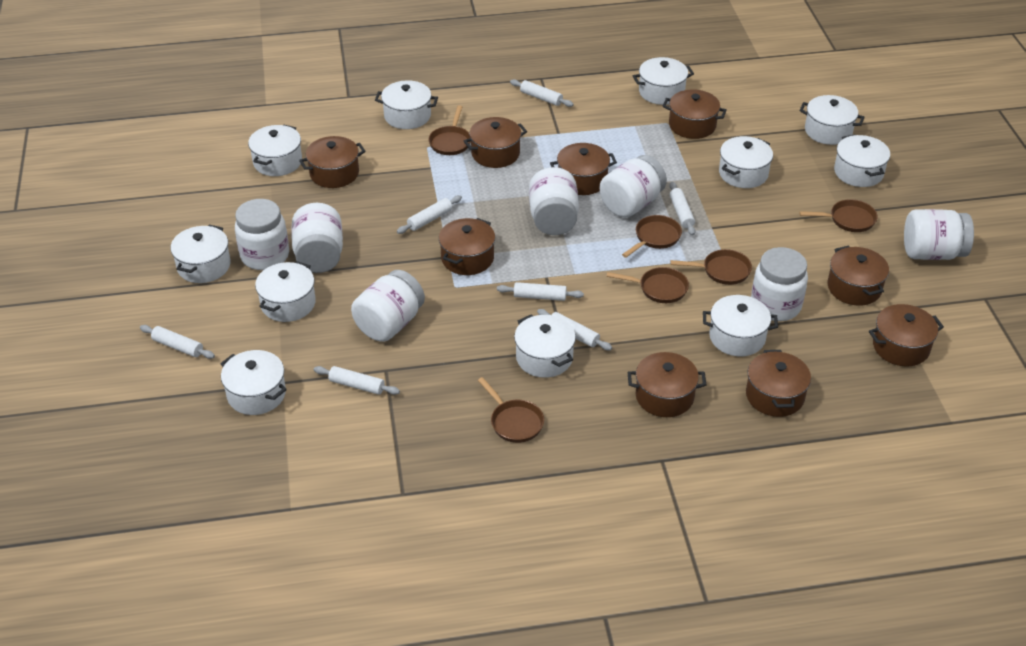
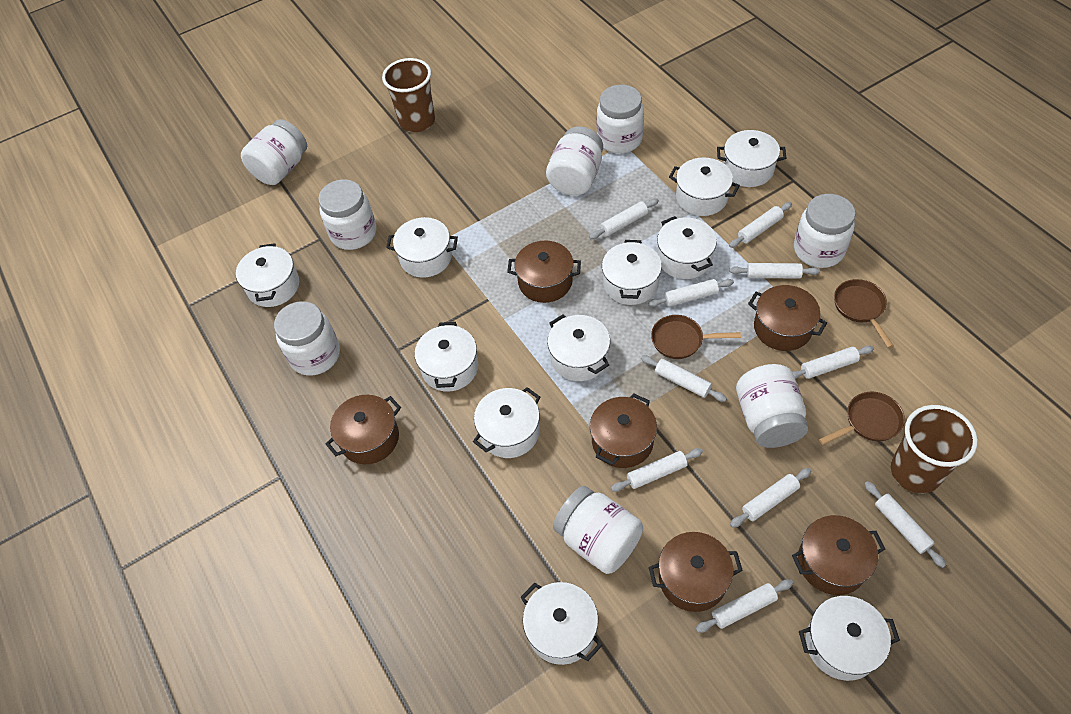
brown cup: 0 -> 2
brown pan: 6 -> 3
brown pot: 9 -> 6
white jar: 7 -> 8
white rolling pin: 7 -> 10

